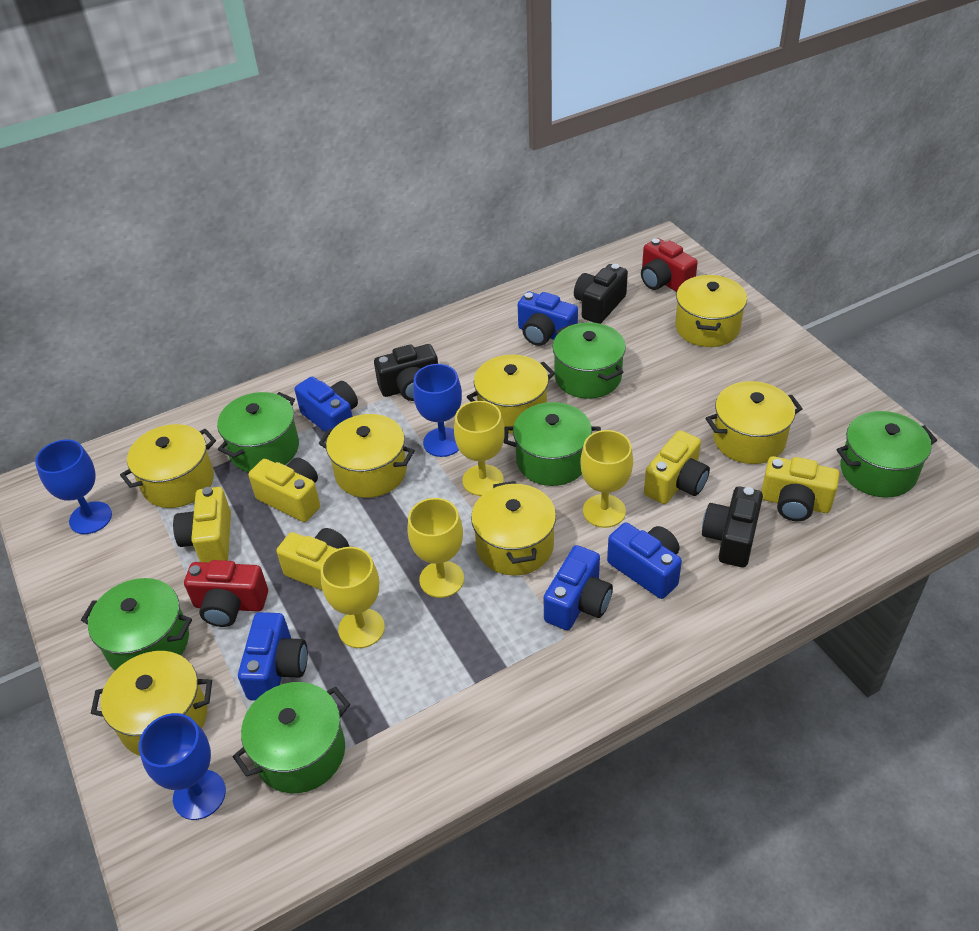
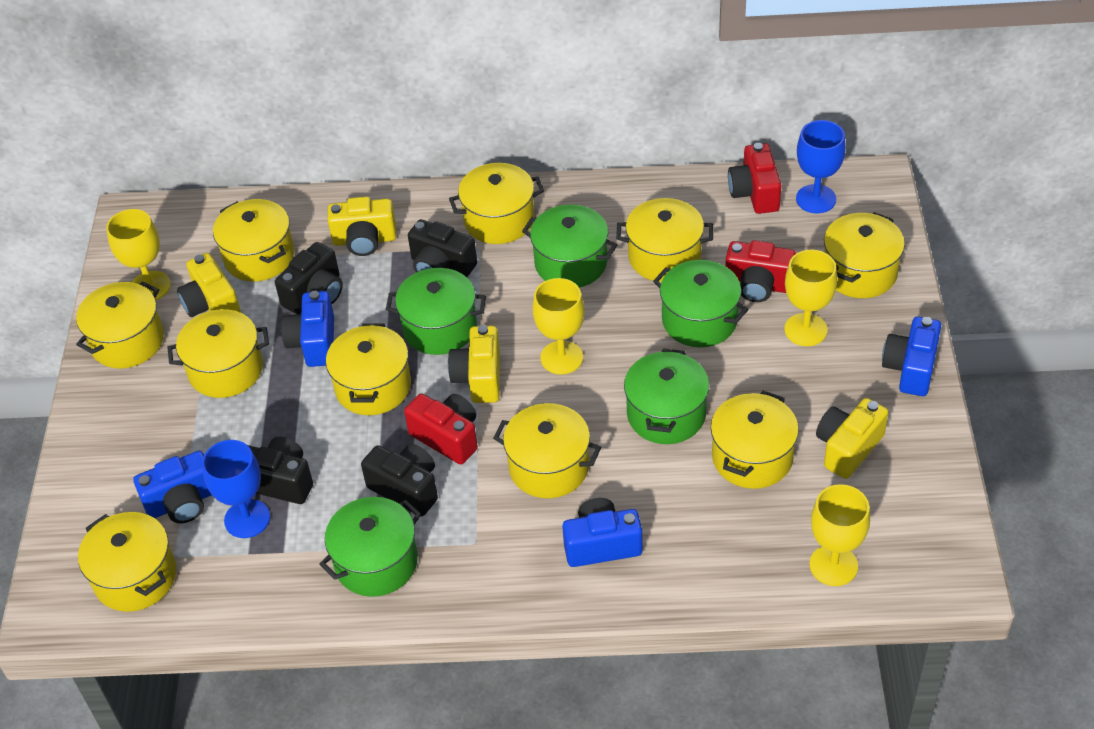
black camera: 3 -> 4
blue camera: 5 -> 4
blue goblet: 3 -> 2
green pot: 6 -> 5
red camera: 2 -> 3
yellow camera: 5 -> 4
yellow pot: 7 -> 10

